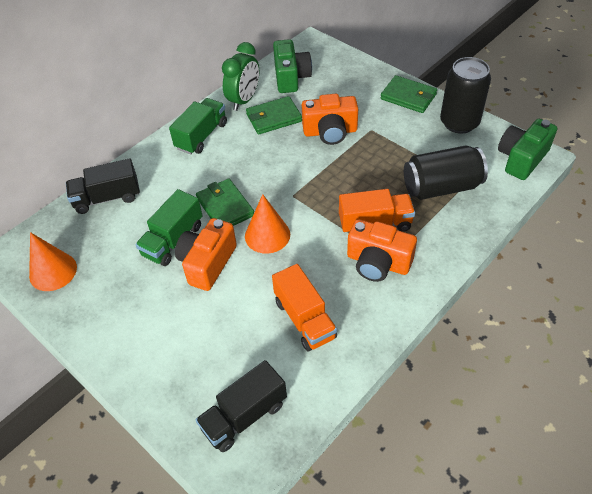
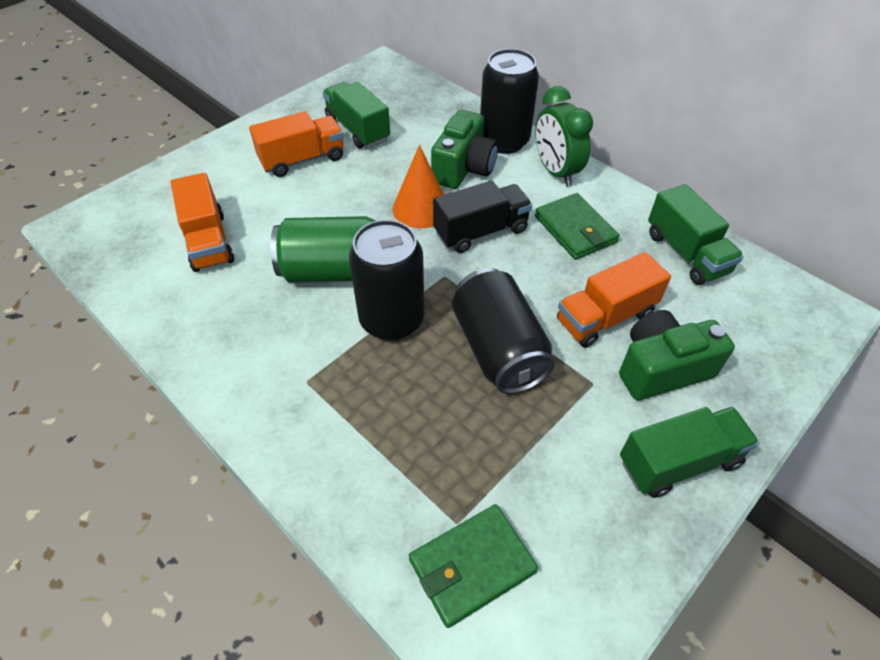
black can: 2 -> 3
black truck: 2 -> 1
green can: 0 -> 1
green truck: 2 -> 3
green wallet: 3 -> 2
orange camera: 3 -> 0
orange cone: 2 -> 1
orange truck: 2 -> 3

